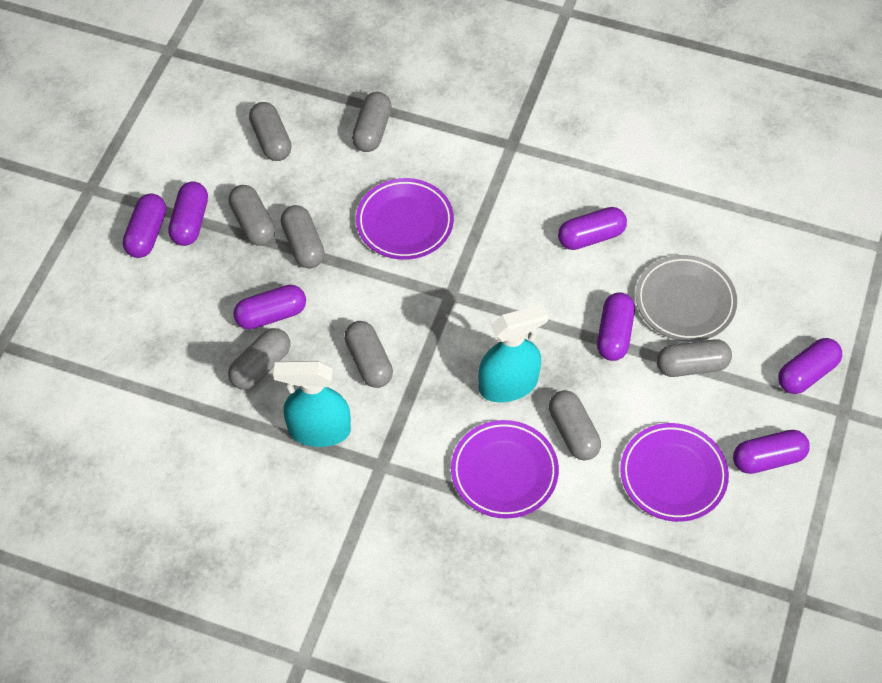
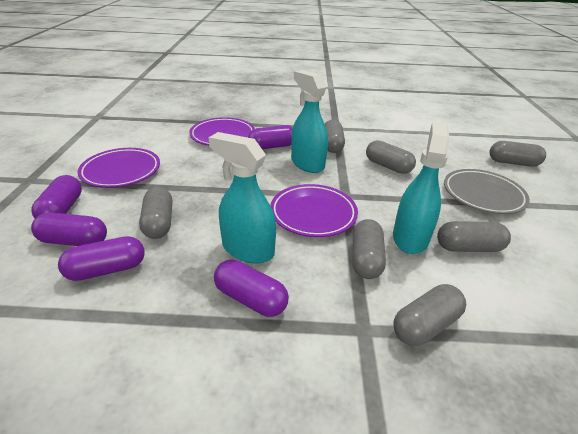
grey capsule: 8 -> 7
purple capsule: 7 -> 5
turquoise spray bottle: 2 -> 3

